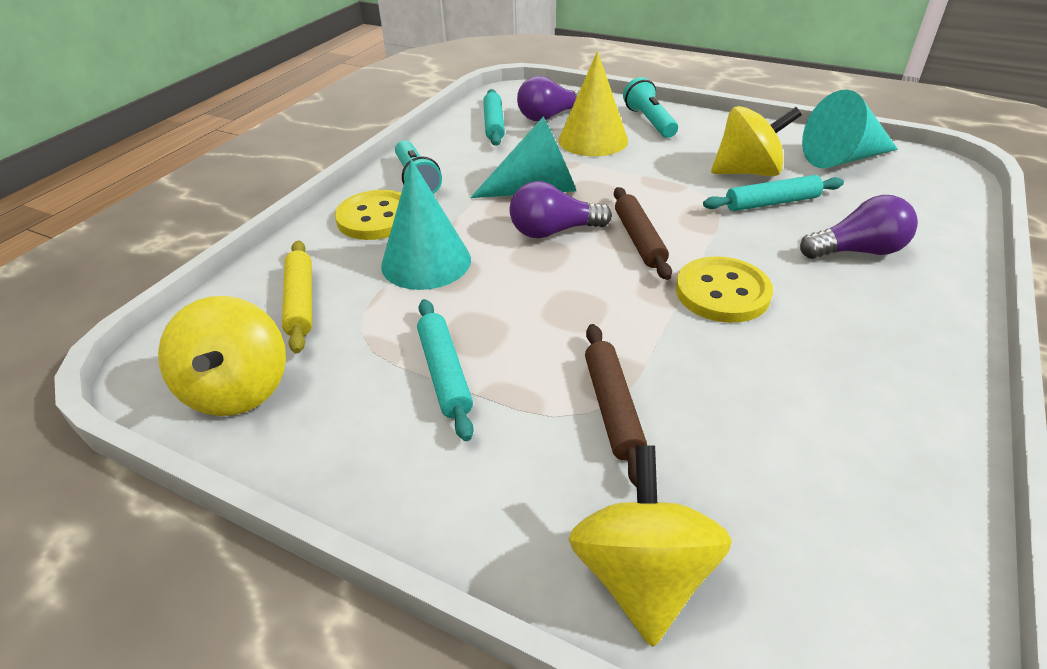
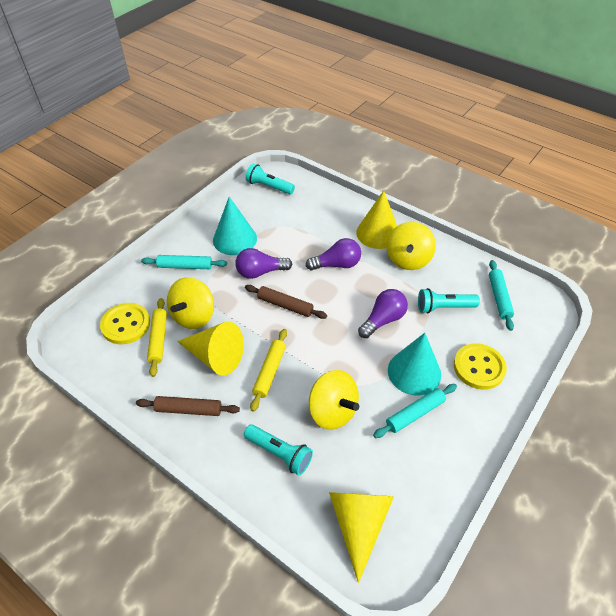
turquoise cone: 3 -> 2
turquoise flashlight: 2 -> 3
yellow cone: 1 -> 3
yellow rolling pin: 1 -> 2

